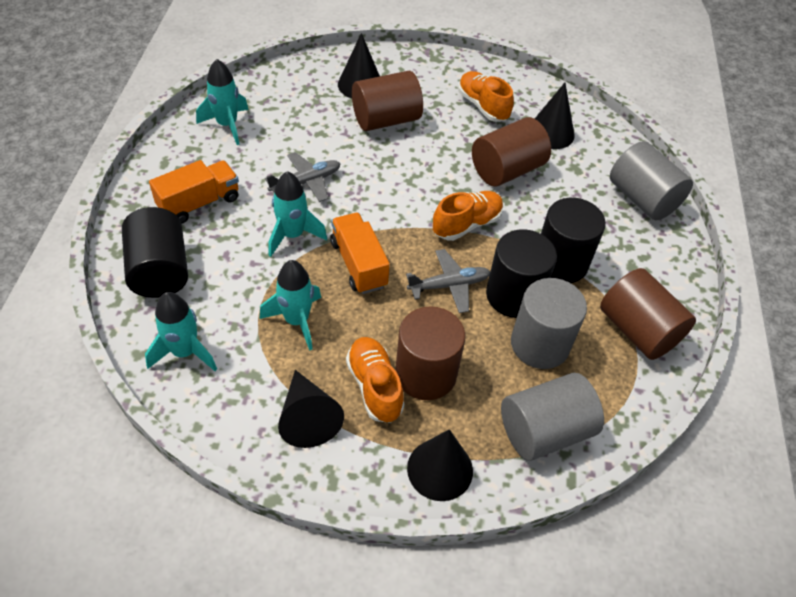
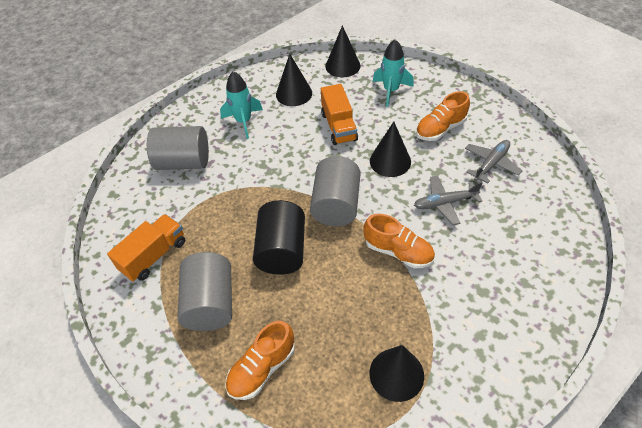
black cylinder: 3 -> 1
brown cylinder: 4 -> 0
turquoise rocket: 4 -> 2

